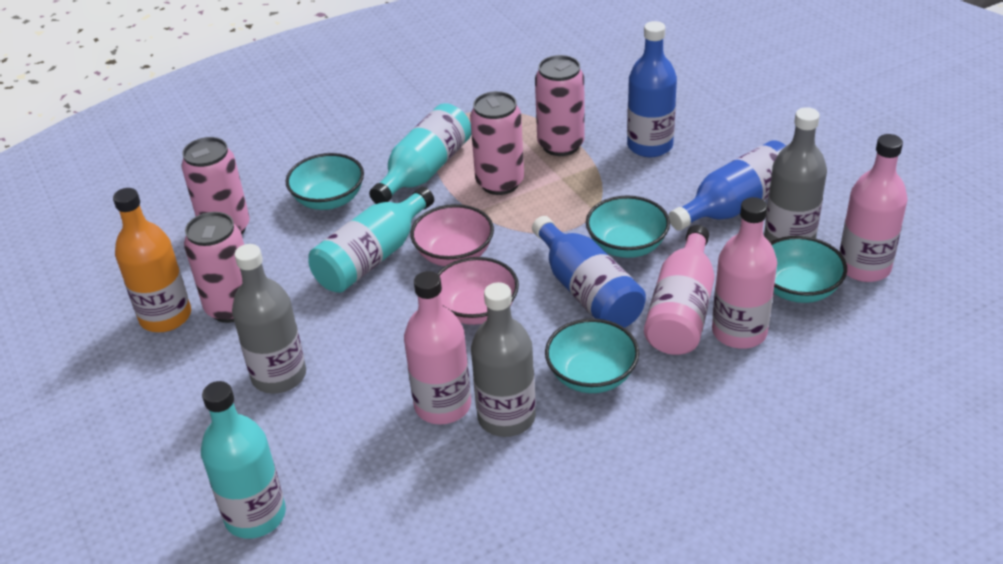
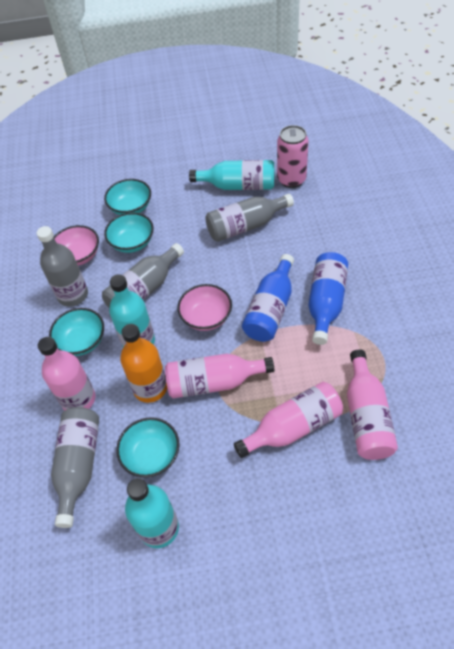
blue bottle: 3 -> 2
grey bottle: 3 -> 4
pink can: 4 -> 1

